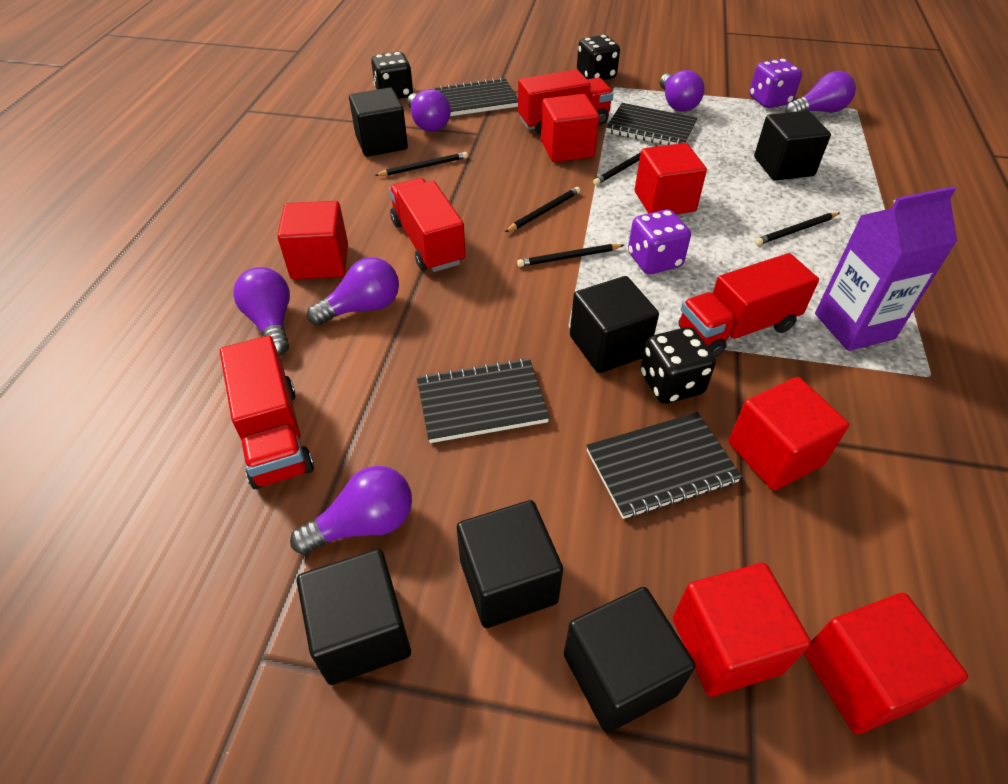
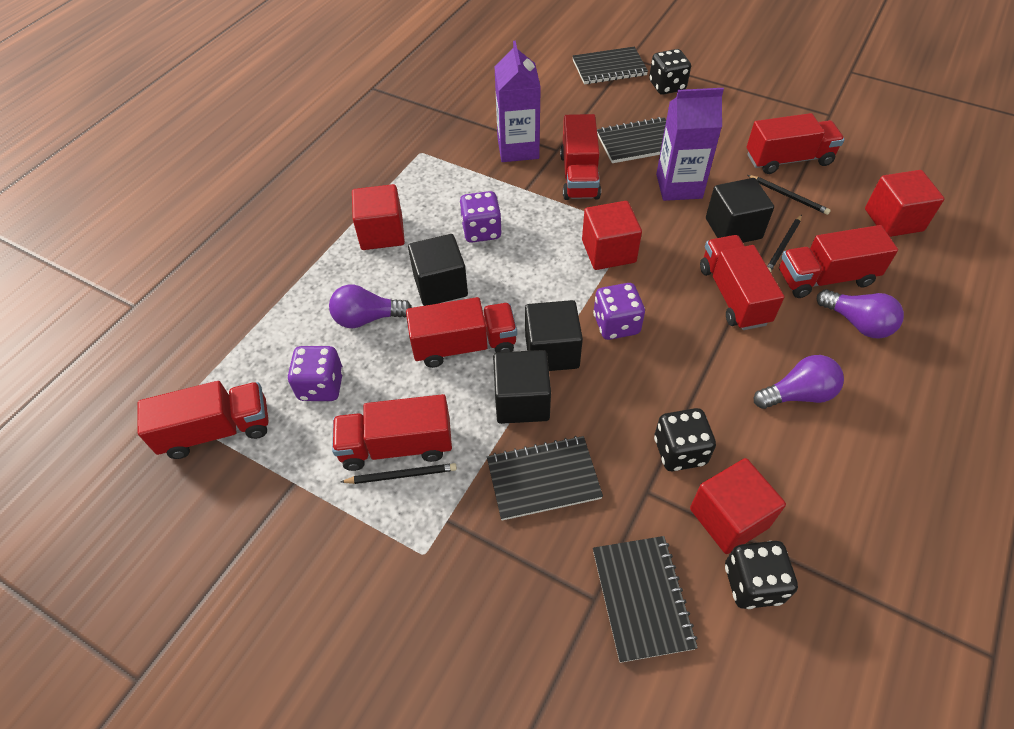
black cube: 6 -> 4
black pencil: 5 -> 3
purple carton: 1 -> 2
purple dice: 2 -> 3
purple light bulb: 6 -> 3
red cube: 6 -> 4
red truck: 4 -> 7

